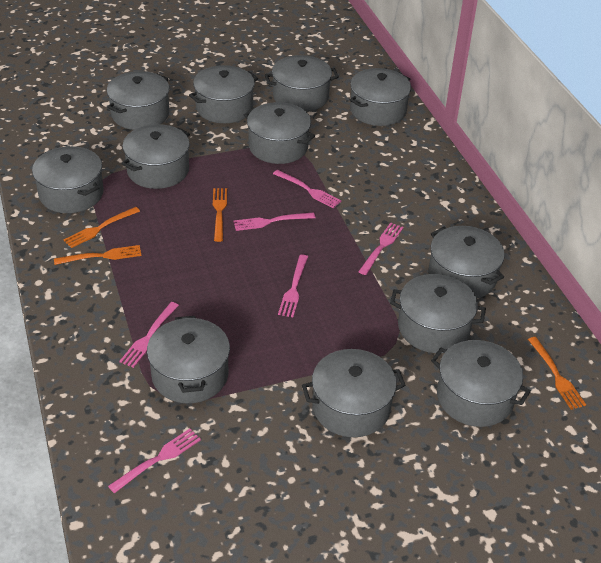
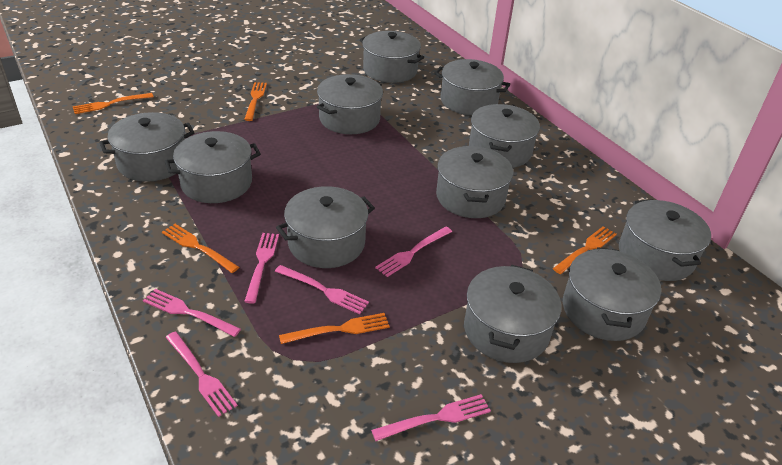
grey pot: 12 -> 11
orange fork: 4 -> 5

